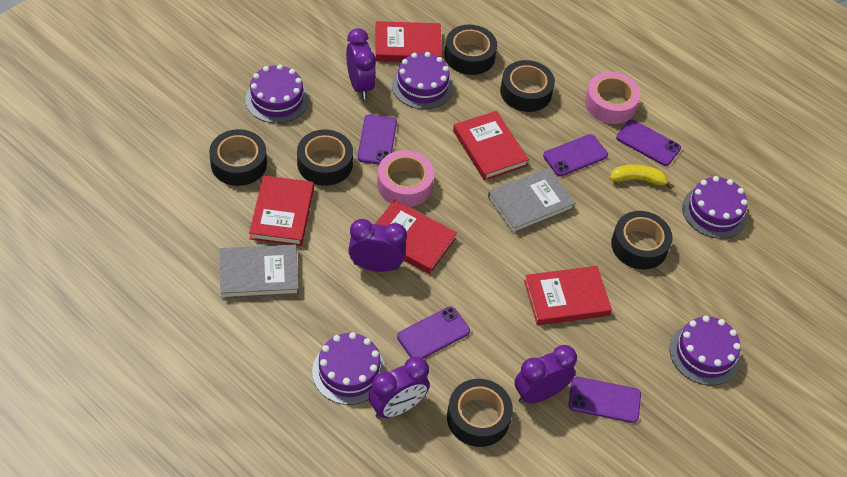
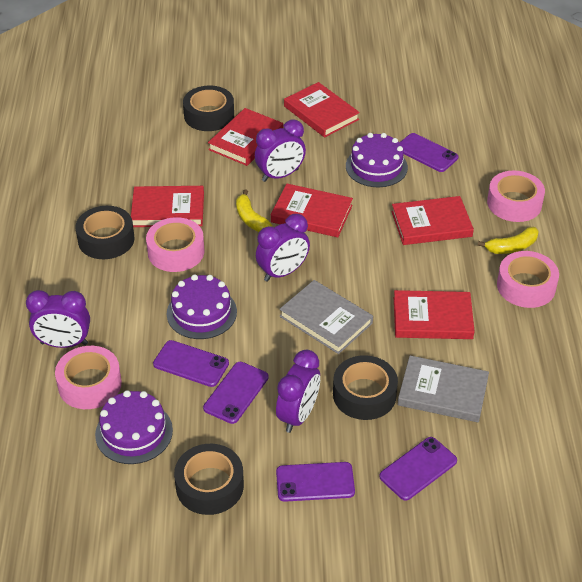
black tape: 6 -> 4
pink tape: 2 -> 4
purple cake: 5 -> 3
red book: 5 -> 6
yellow banana: 1 -> 2

